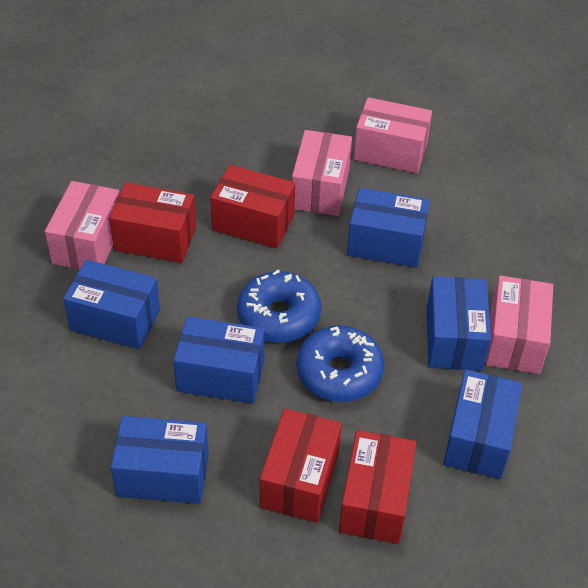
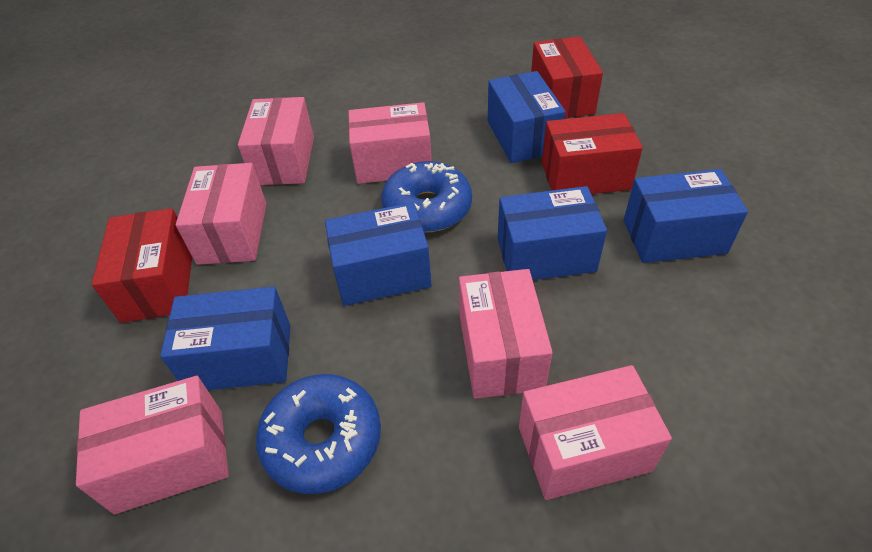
blue box: 6 -> 5
pink box: 4 -> 6
red box: 4 -> 3

